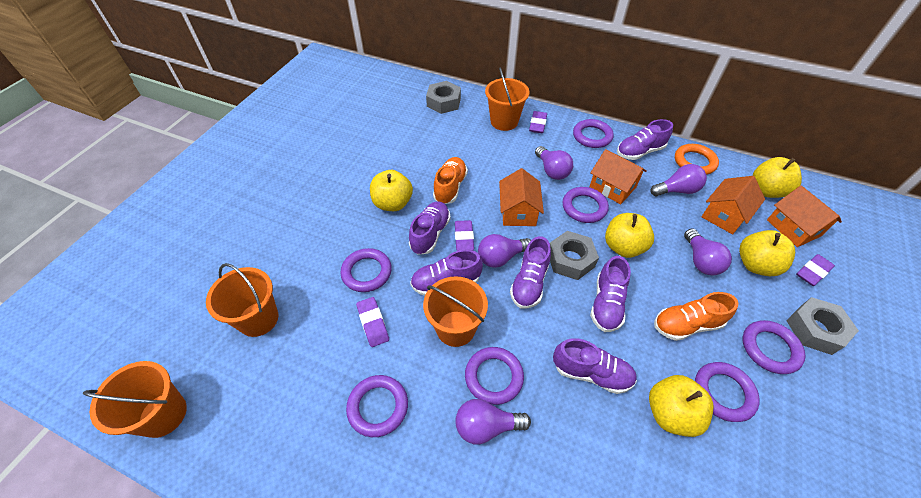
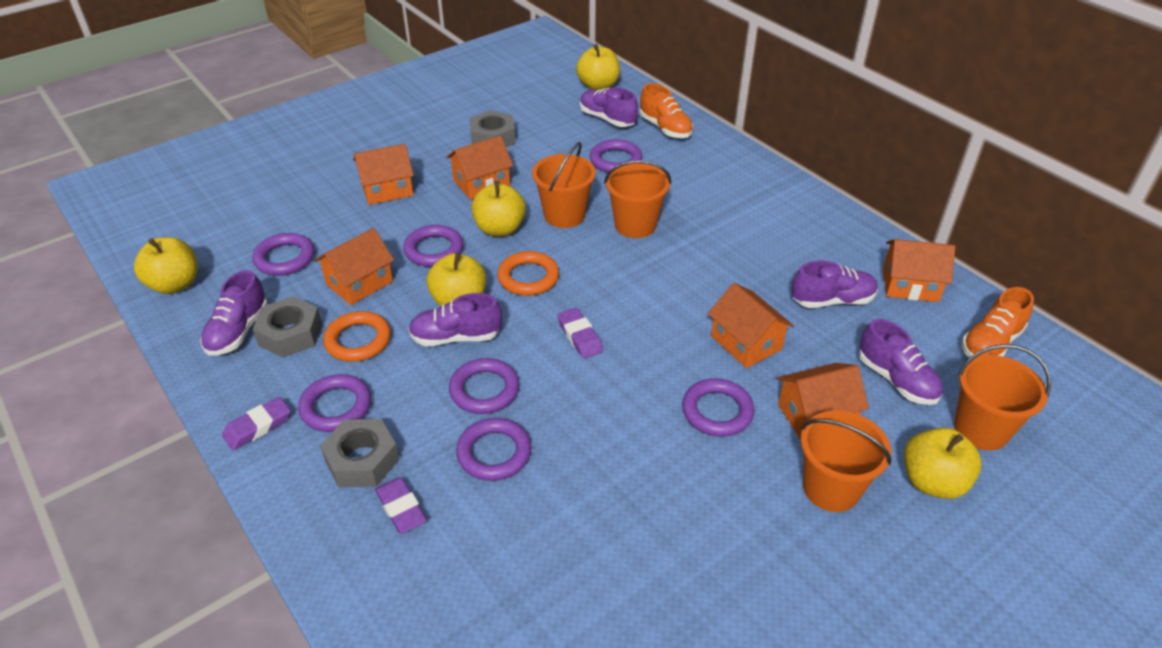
orange house: 4 -> 6
orange ring: 1 -> 2
purple eraser: 4 -> 3
purple light bulb: 5 -> 0
purple shoe: 6 -> 5

